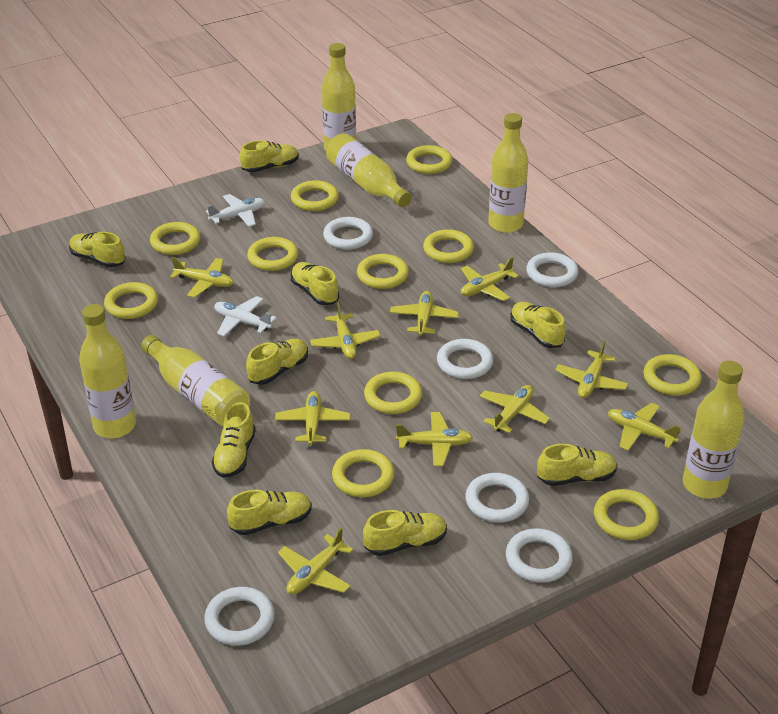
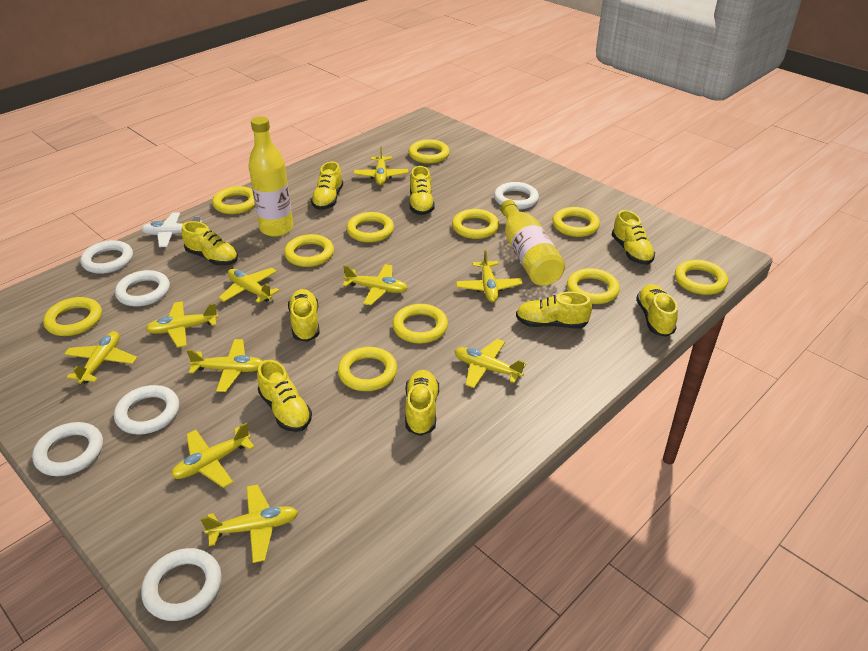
white plane: 2 -> 1
yellow bottle: 6 -> 2

